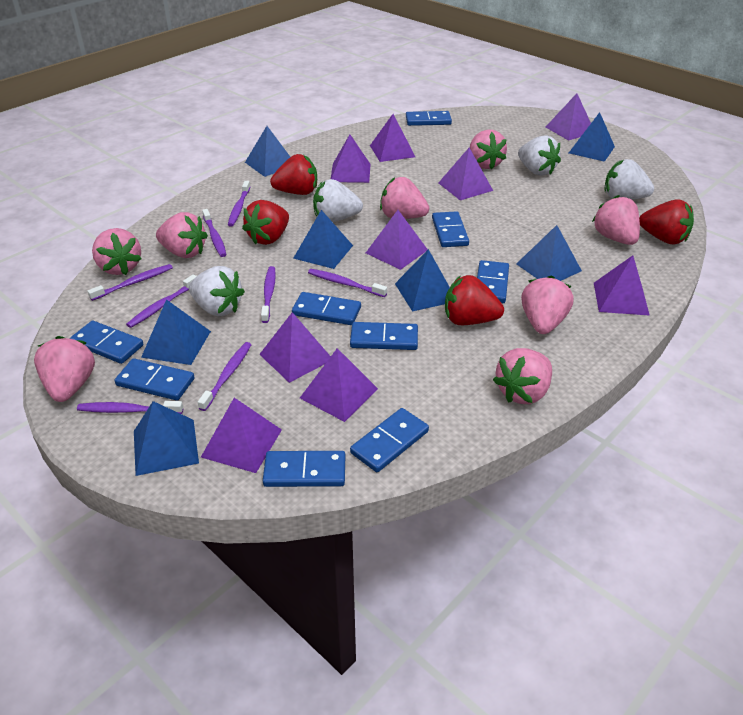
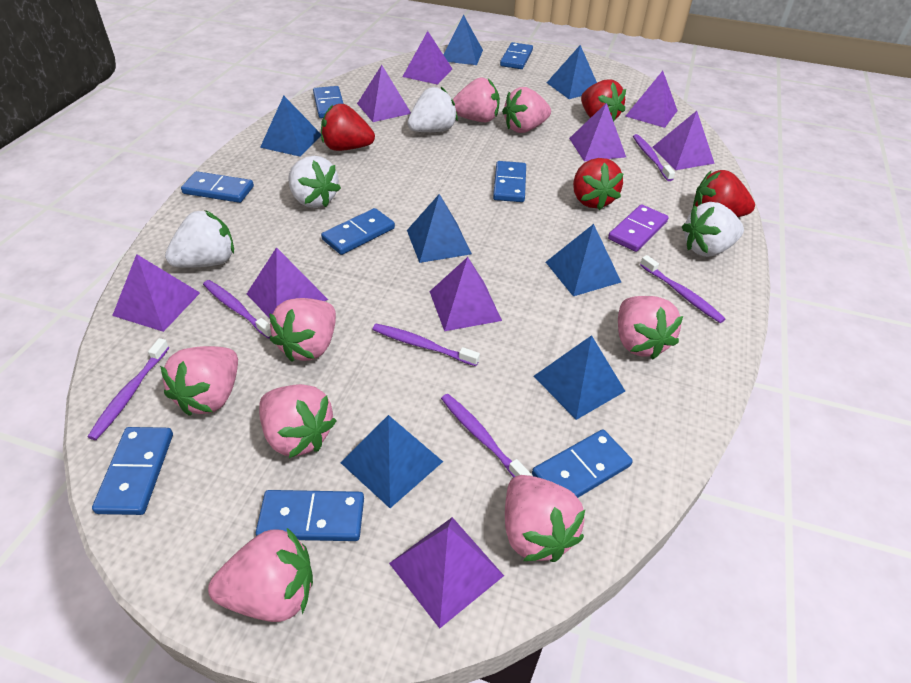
blue domino: 9 -> 8
purple domino: 0 -> 1
purple toothbrush: 8 -> 6

